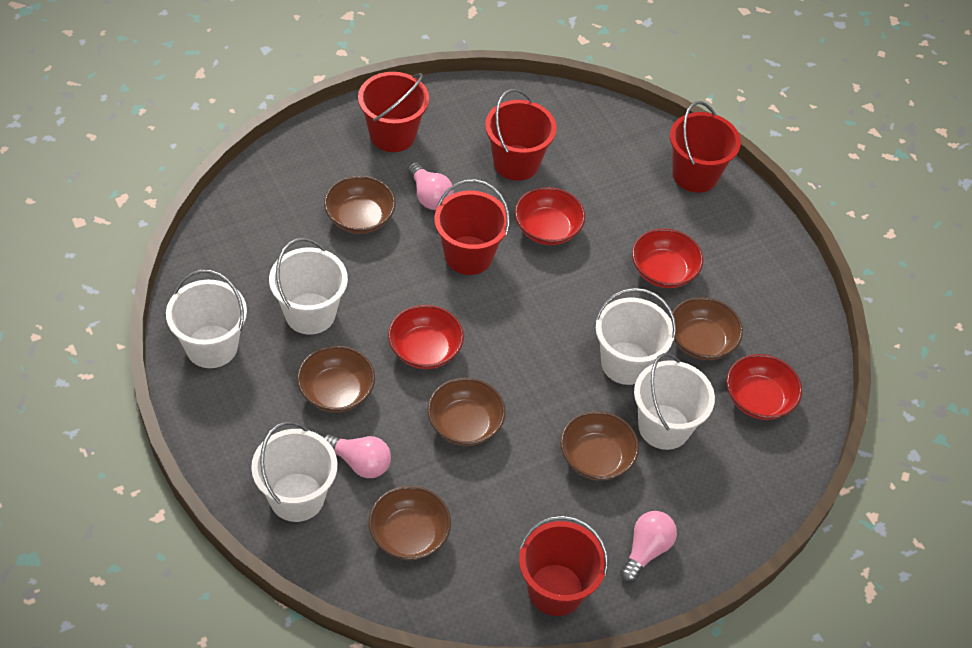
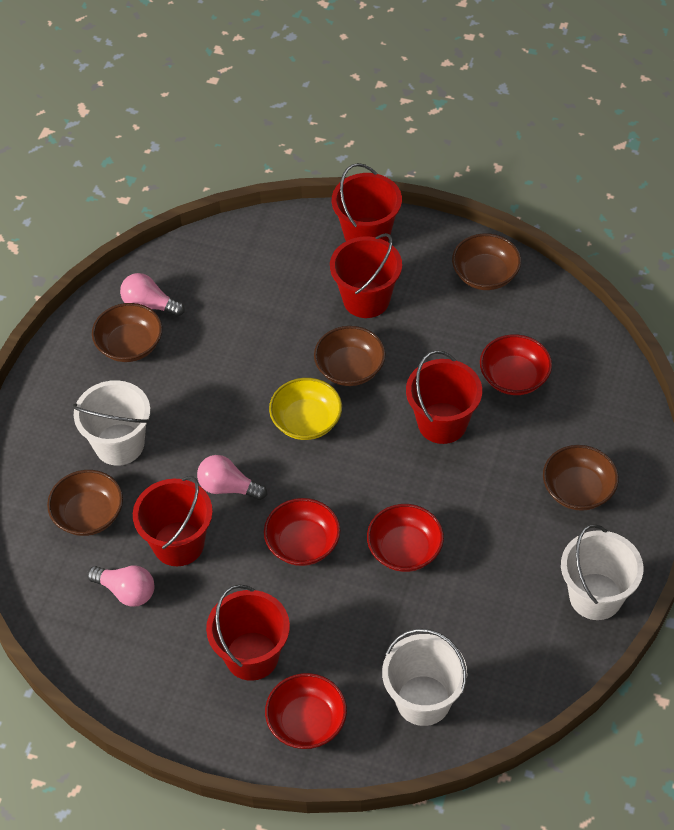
brown bowl: 6 -> 5
white bucket: 5 -> 3
yellow bowl: 0 -> 1

